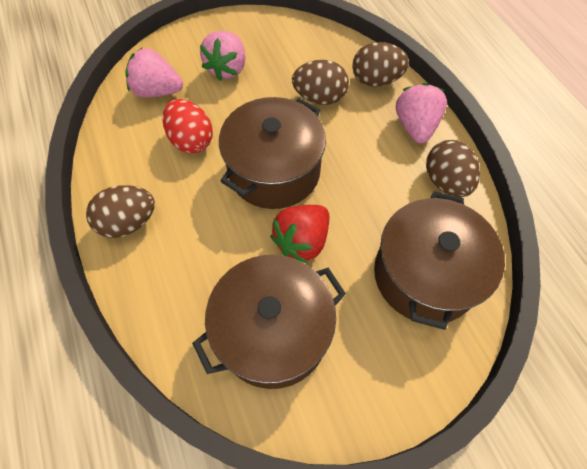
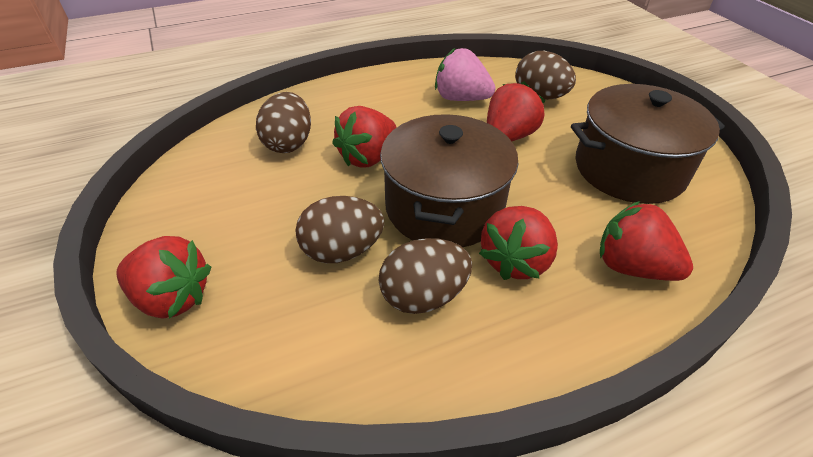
brown pot: 3 -> 2
pink strawberry: 3 -> 1
red egg: 1 -> 0
red strawberry: 1 -> 5

